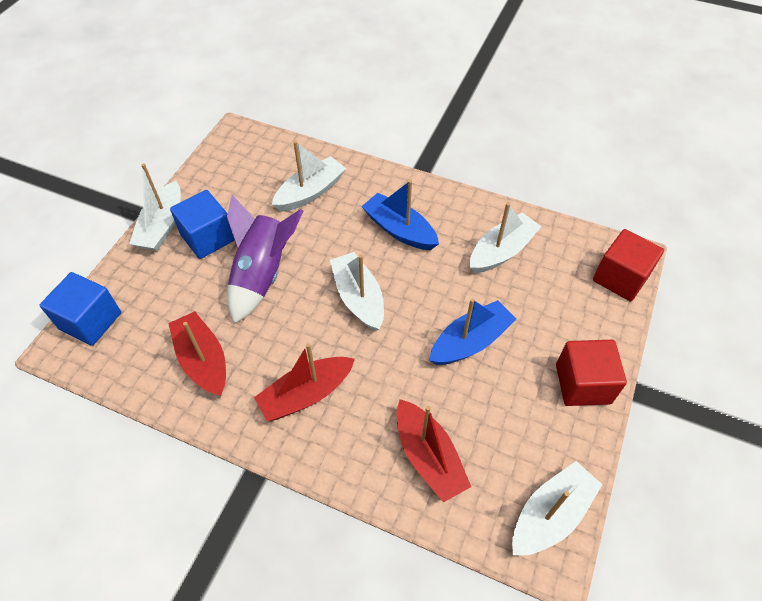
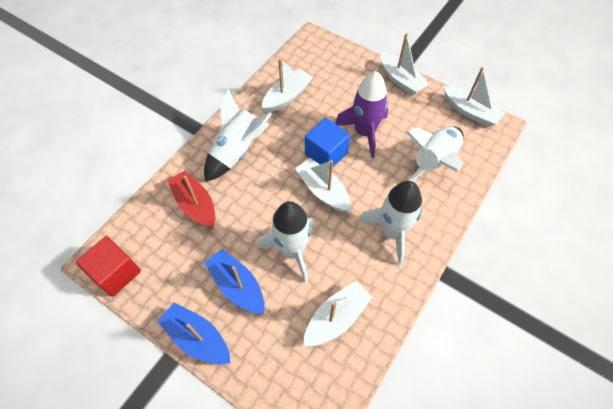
blue cube: 2 -> 1
red boat: 3 -> 1
red cube: 2 -> 1
white rocket: 0 -> 4

